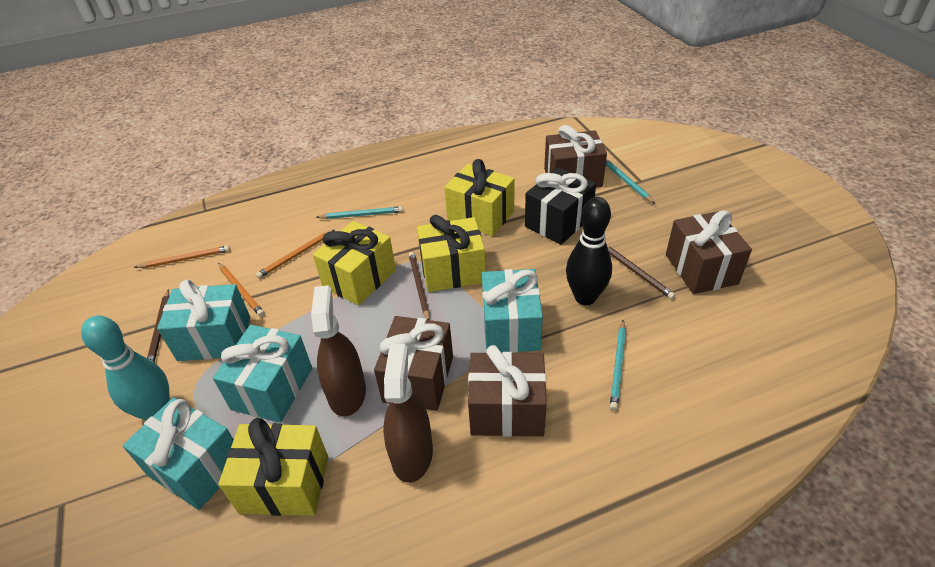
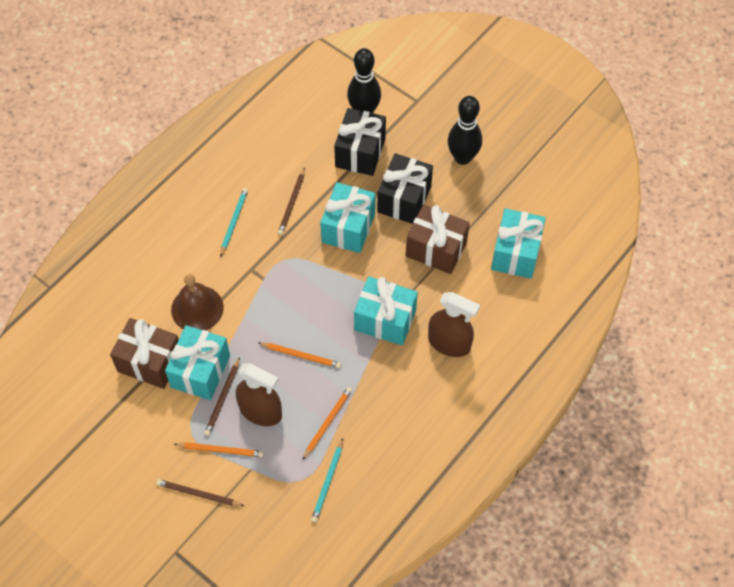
black bowling pin: 1 -> 2
black gift: 1 -> 2
brown bell: 0 -> 1
brown gift: 4 -> 2
turquoise bowling pin: 1 -> 0
turquoise pencil: 3 -> 2
yellow gift: 4 -> 0

